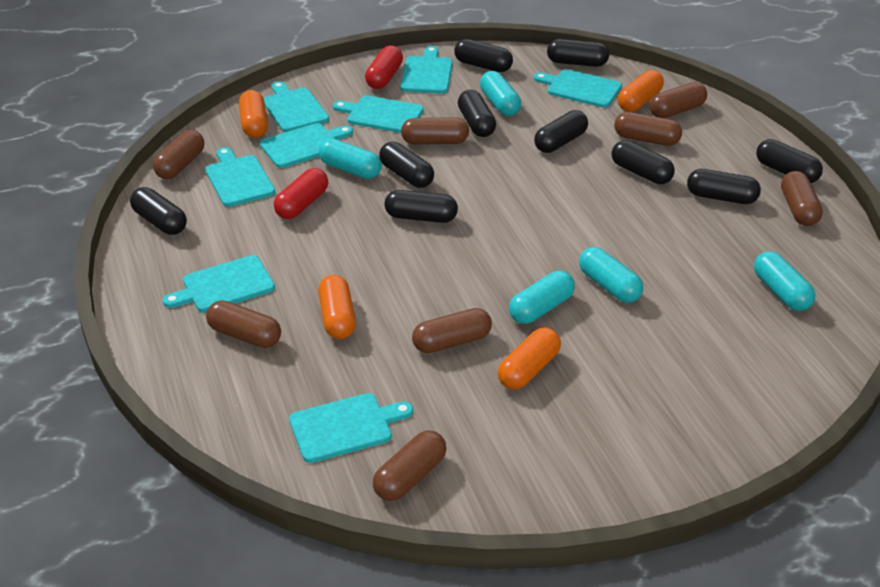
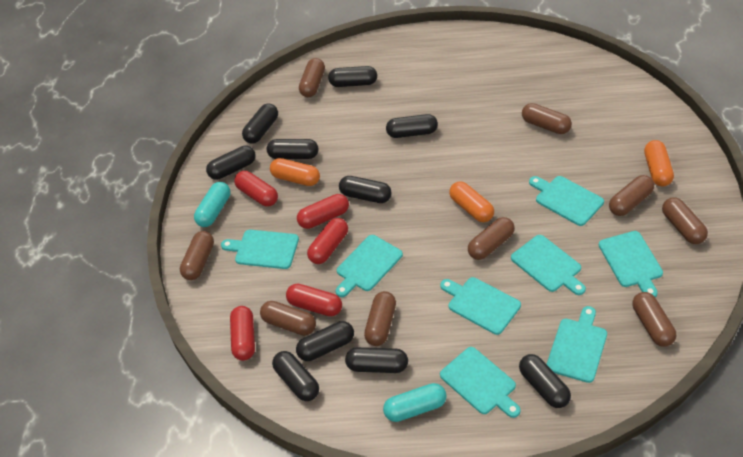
brown capsule: 8 -> 9
orange capsule: 4 -> 3
red capsule: 2 -> 5
turquoise capsule: 5 -> 2

